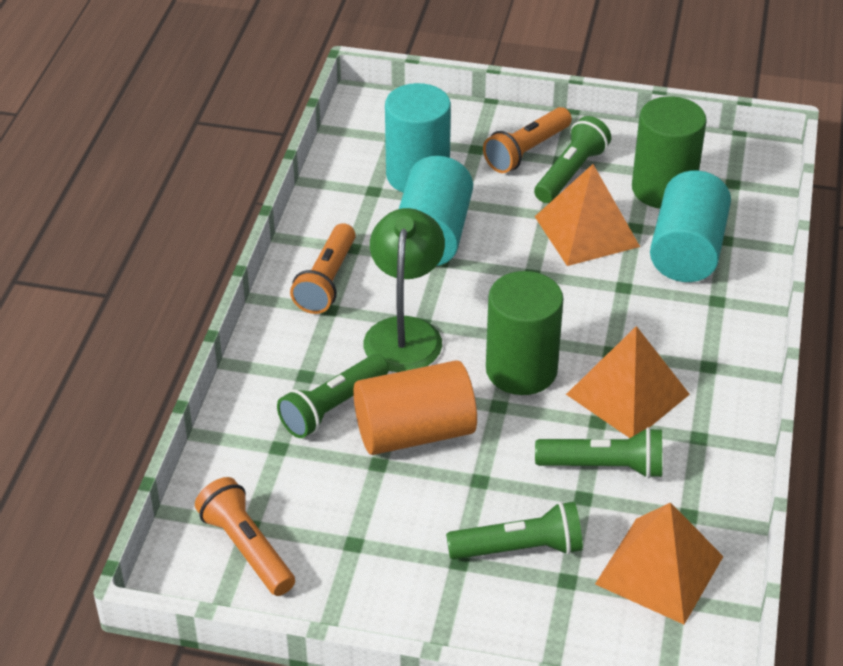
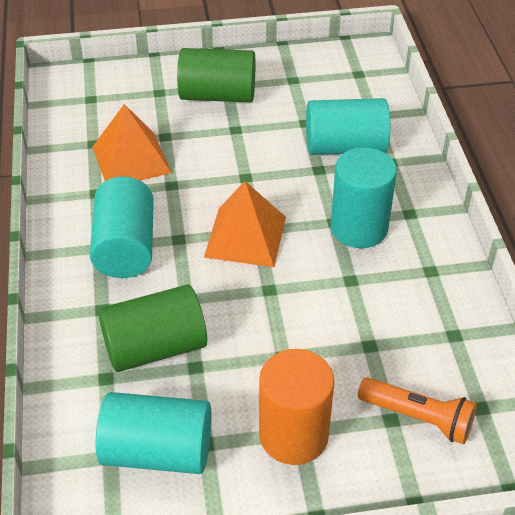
green flashlight: 4 -> 0
green lamp: 1 -> 0
orange flashlight: 3 -> 1
orange pyramid: 3 -> 2
turquoise cylinder: 3 -> 4

